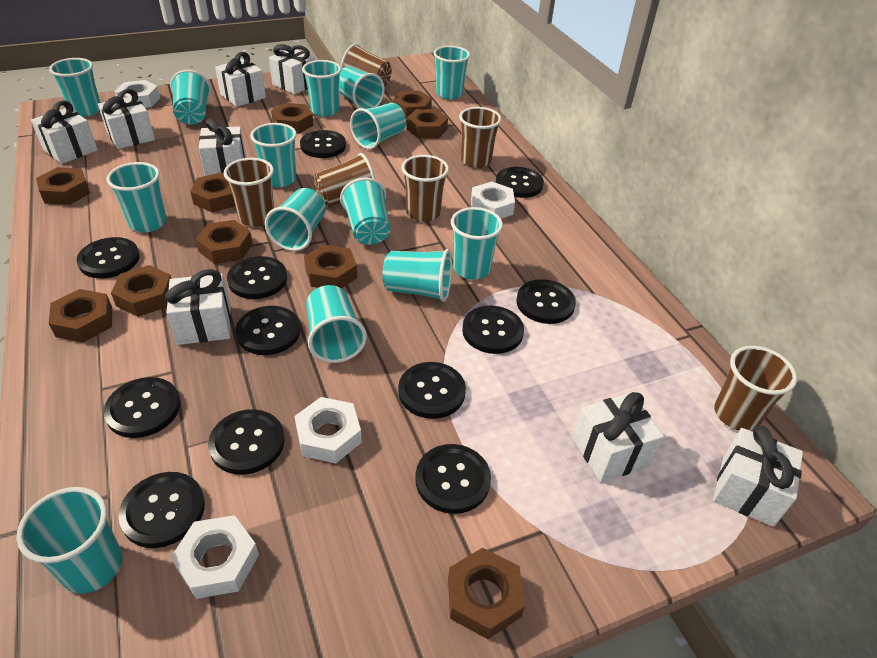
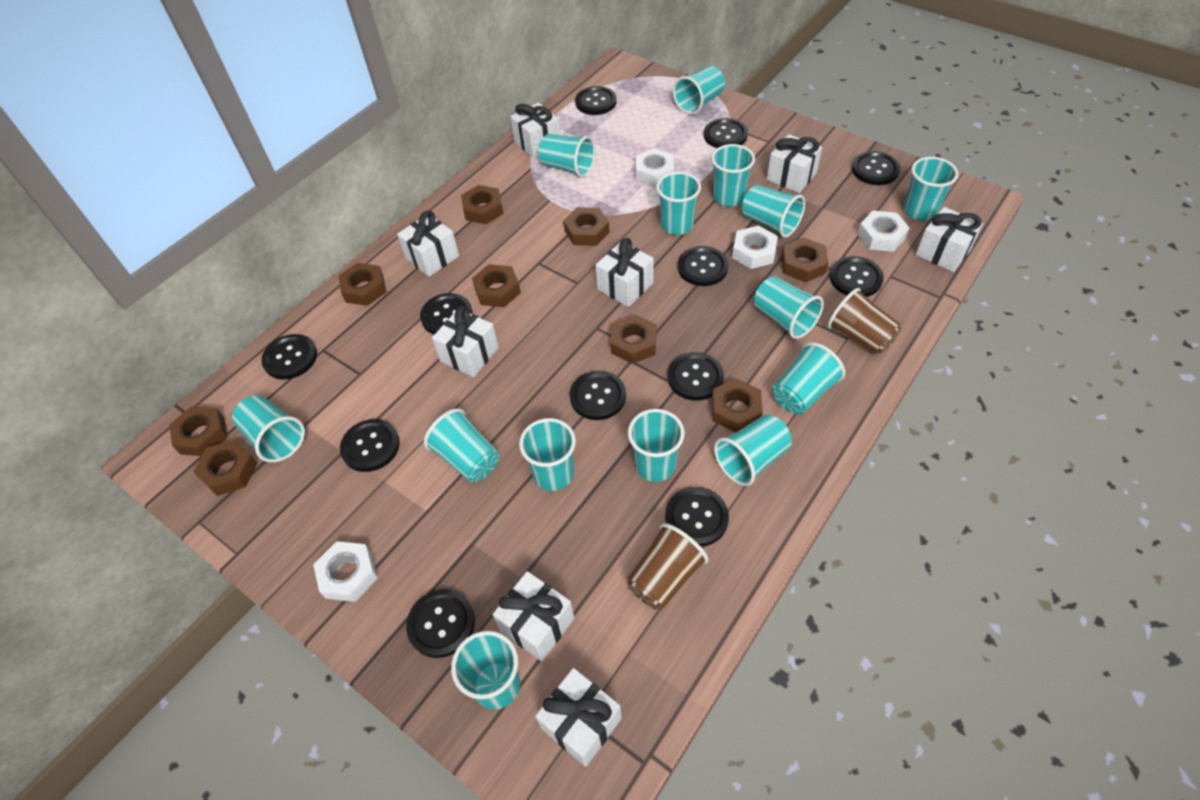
brown cup: 6 -> 2
brown nut: 10 -> 9

